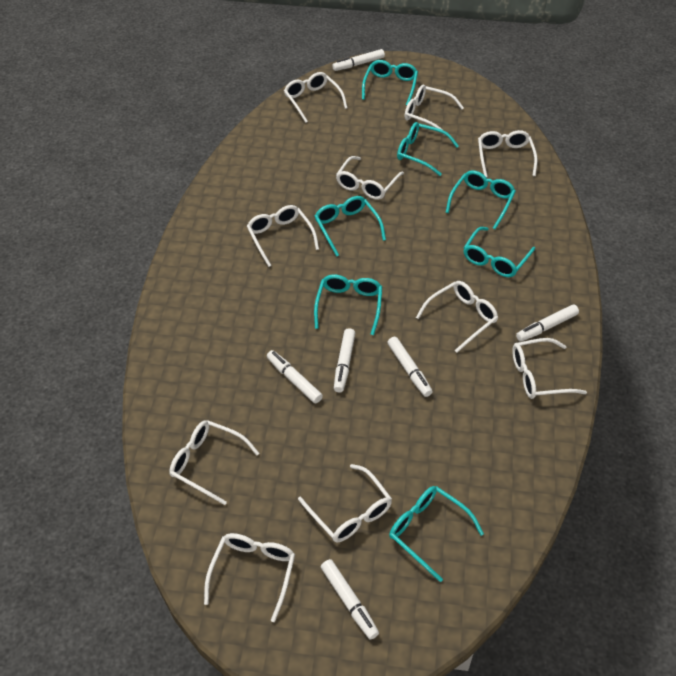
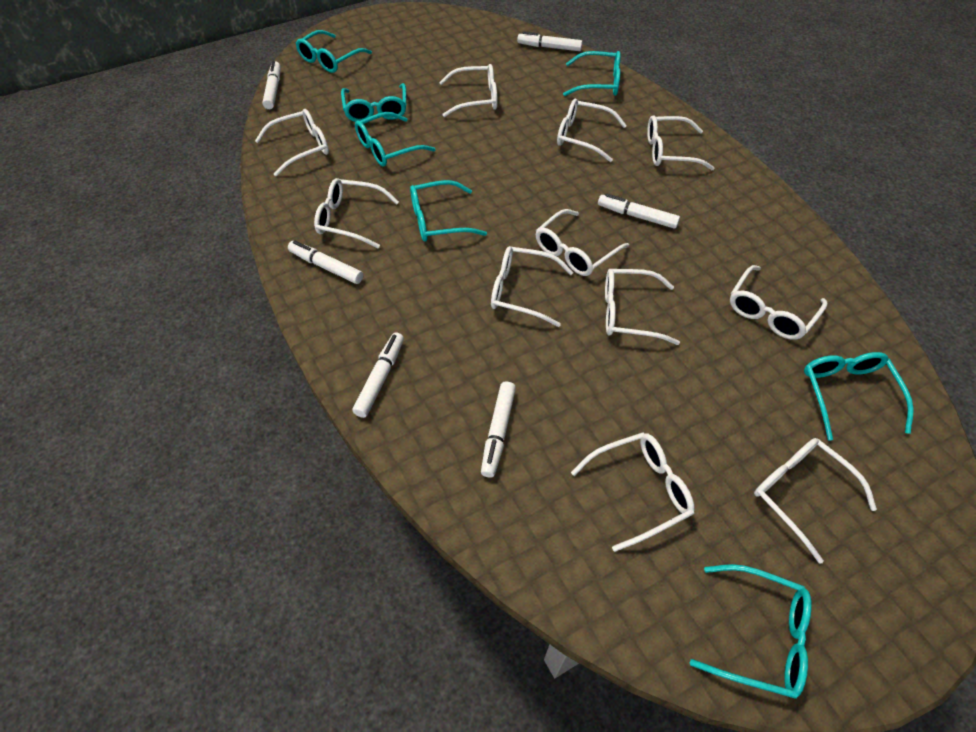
white glasses: 10 -> 11

